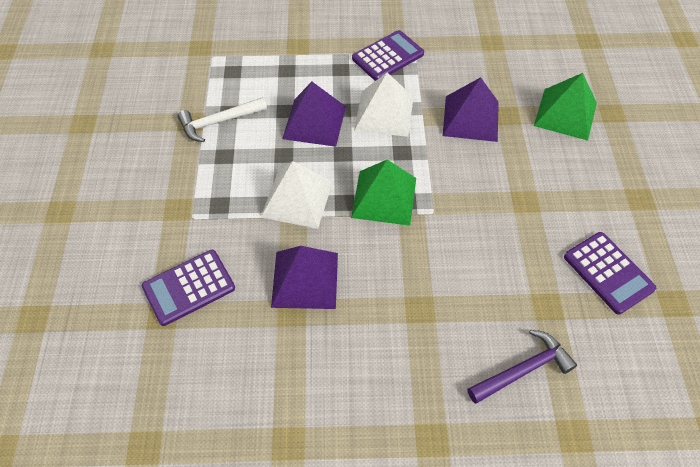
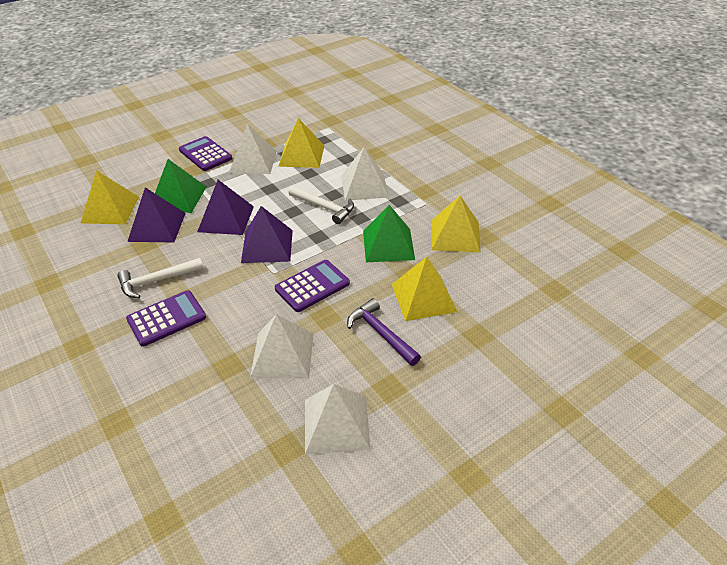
white hammer: 1 -> 2
white pyramid: 2 -> 4
yellow pyramid: 0 -> 4

